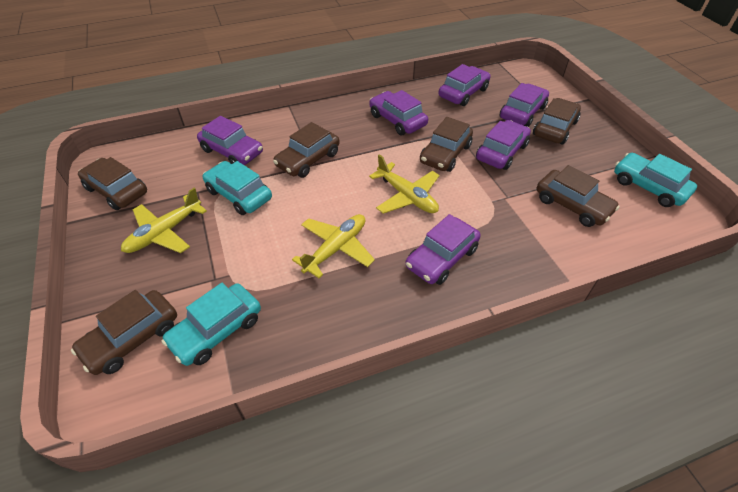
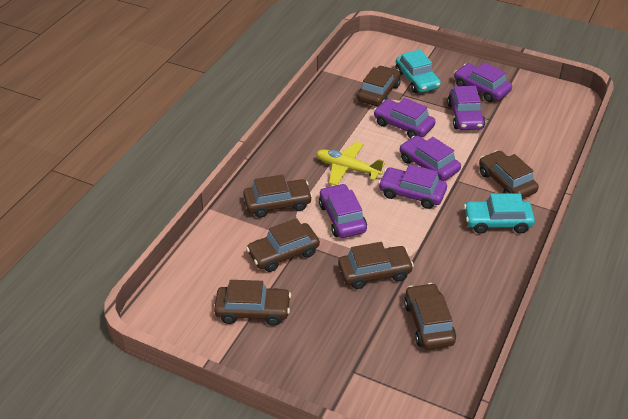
brown car: 6 -> 7
turquoise car: 3 -> 2
yellow plane: 3 -> 1

